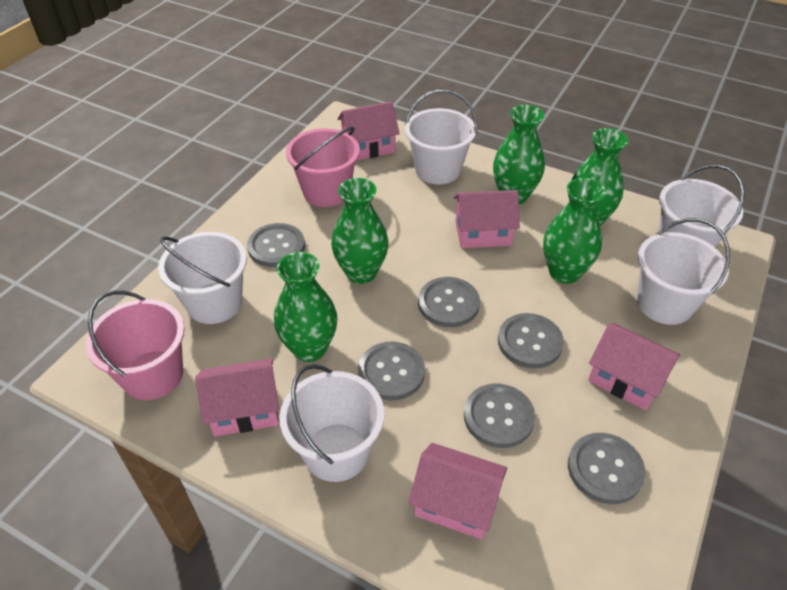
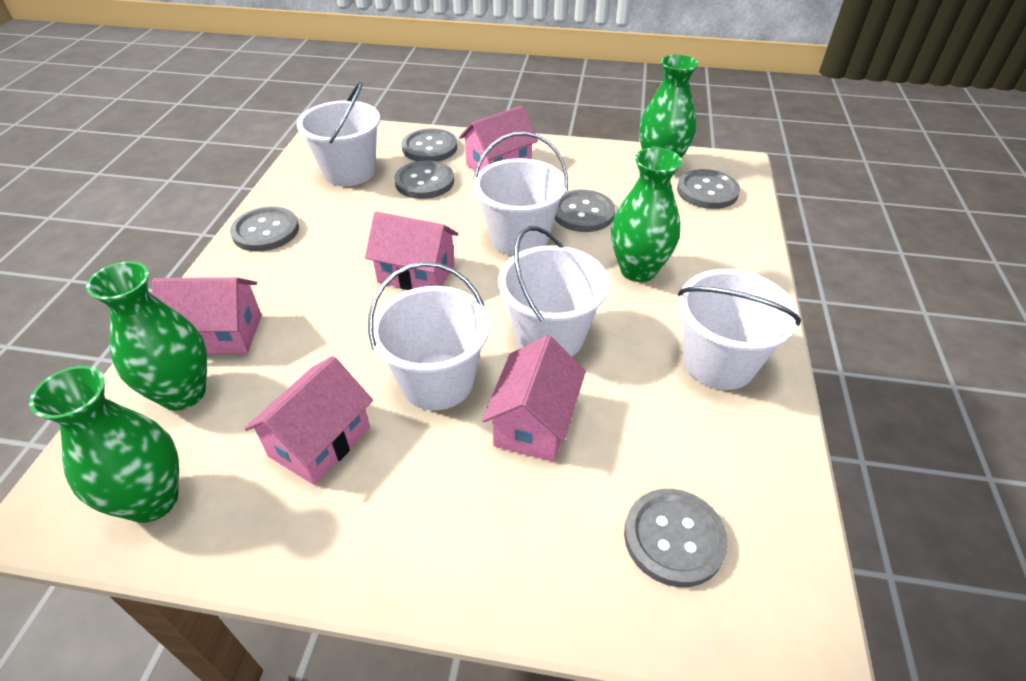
green vase: 5 -> 4
pink bucket: 2 -> 0

